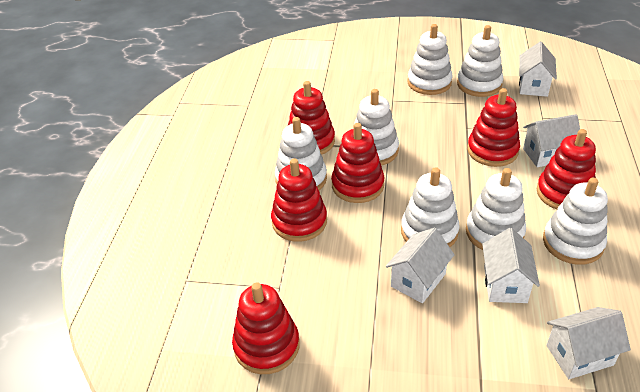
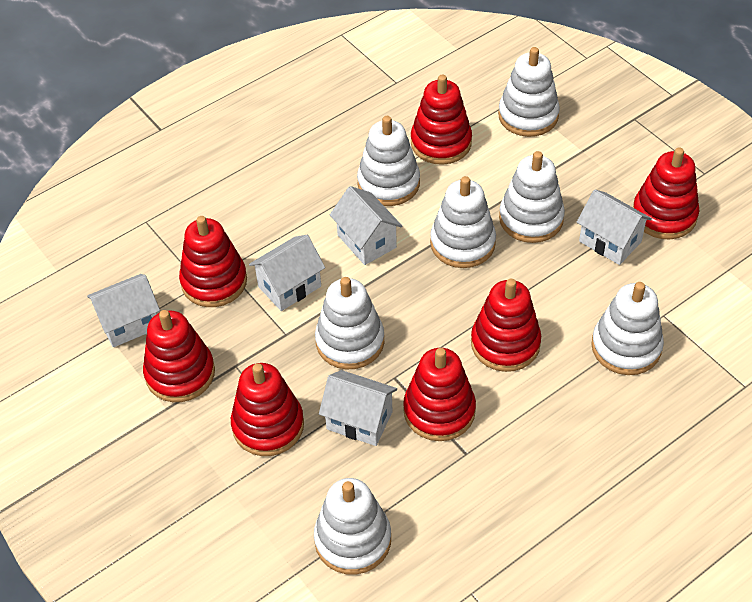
red stacking toy: 6 -> 7

